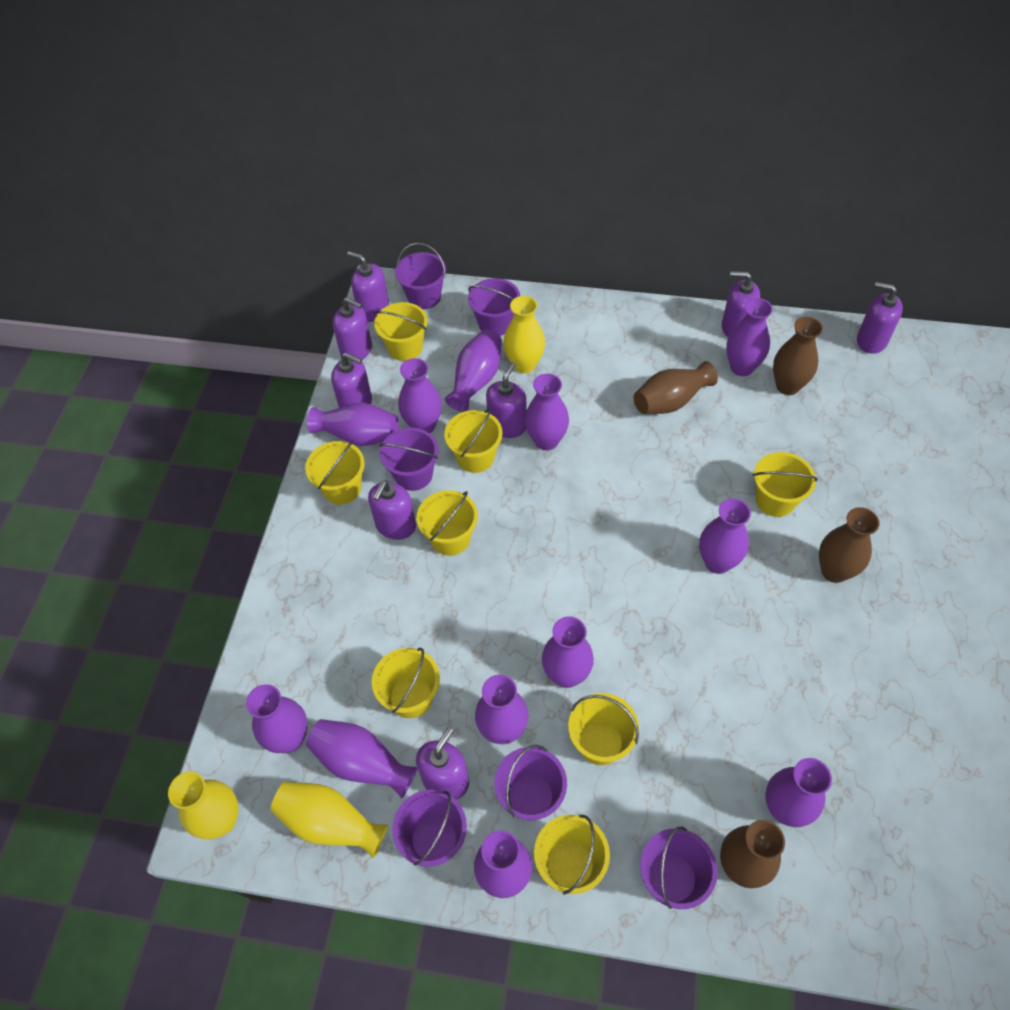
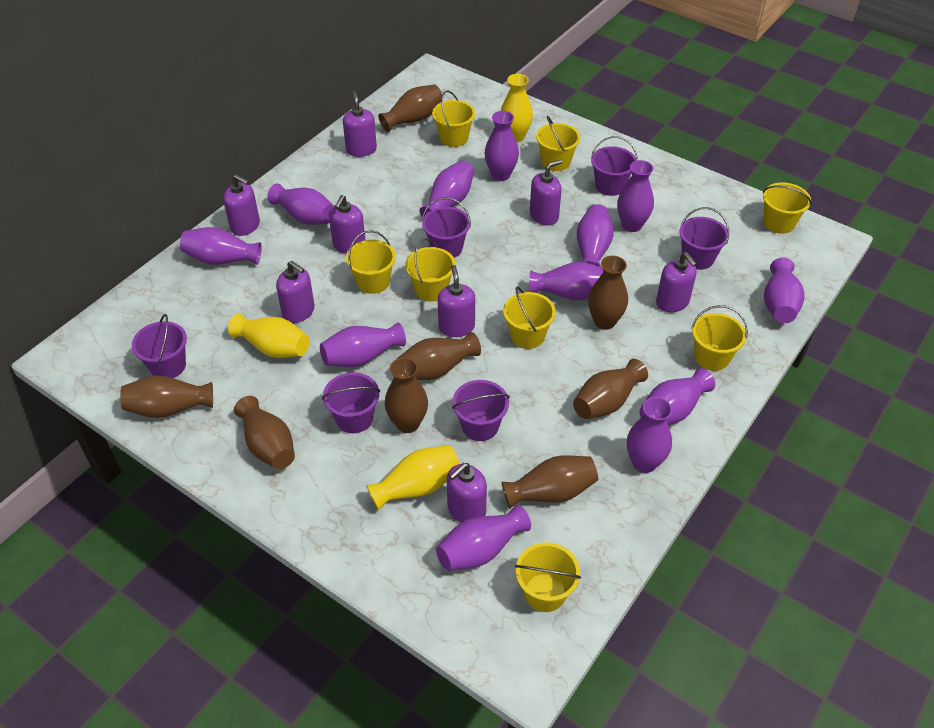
brown vase: 4 -> 8

